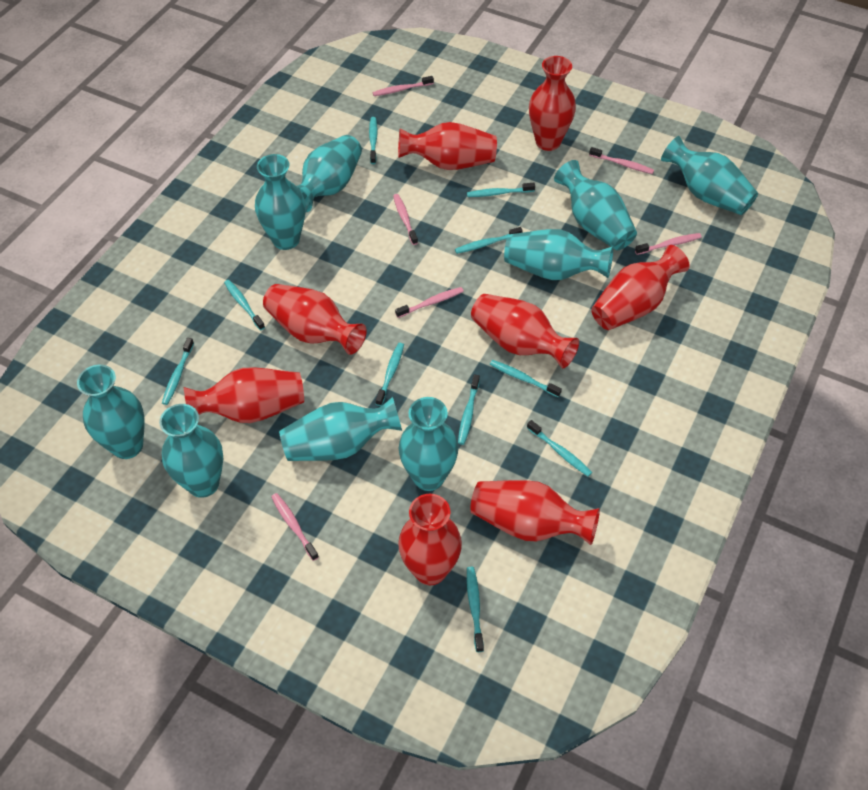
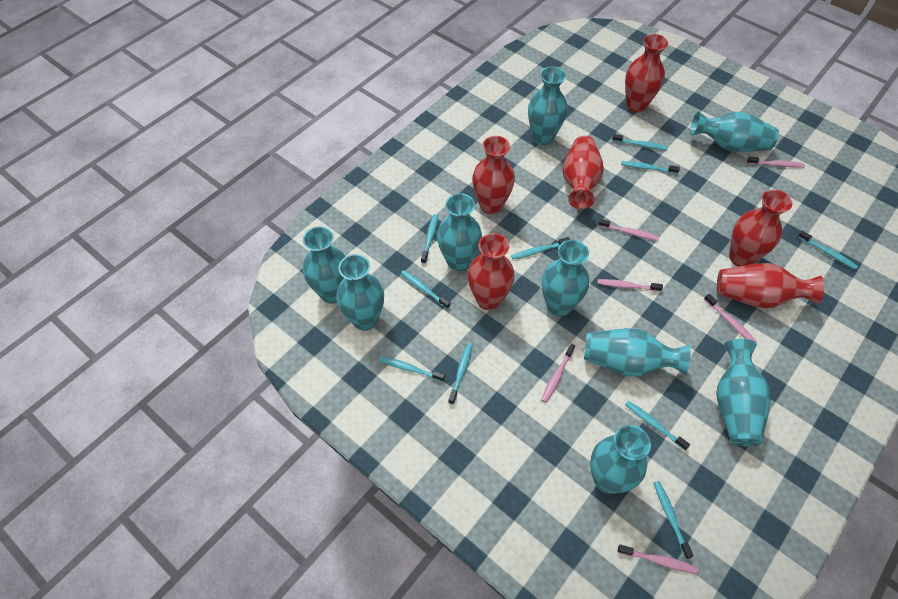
red vase: 8 -> 6

